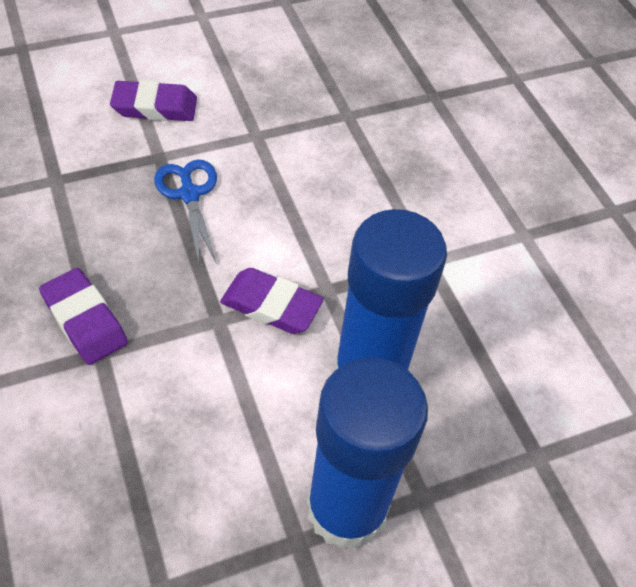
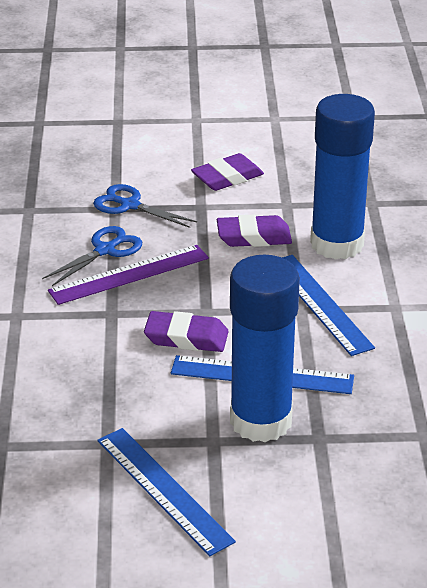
blue ruler: 0 -> 3
blue scissors: 1 -> 2
purple ruler: 0 -> 1

